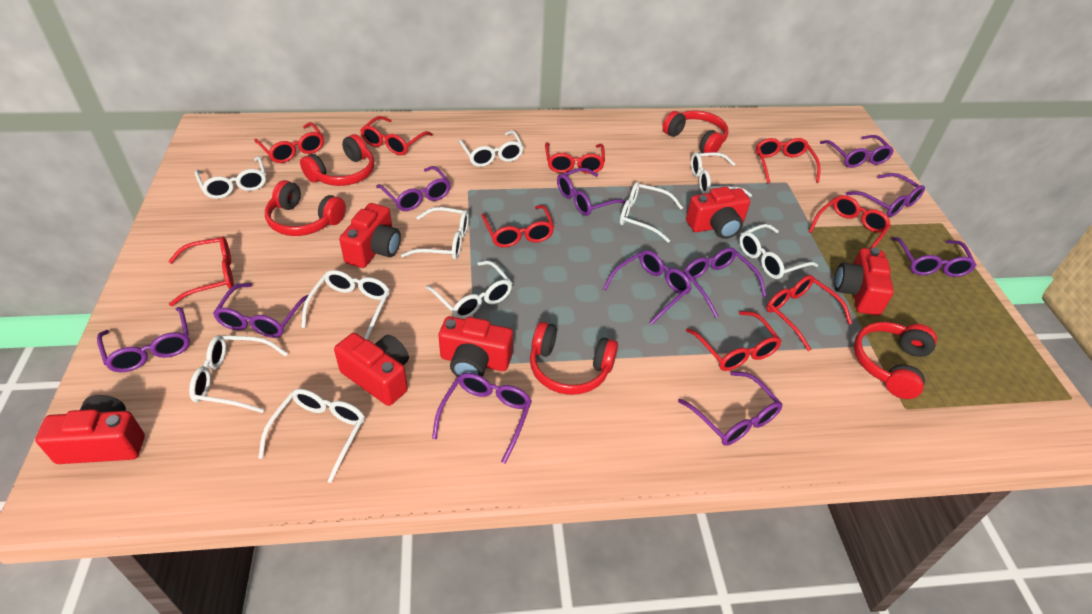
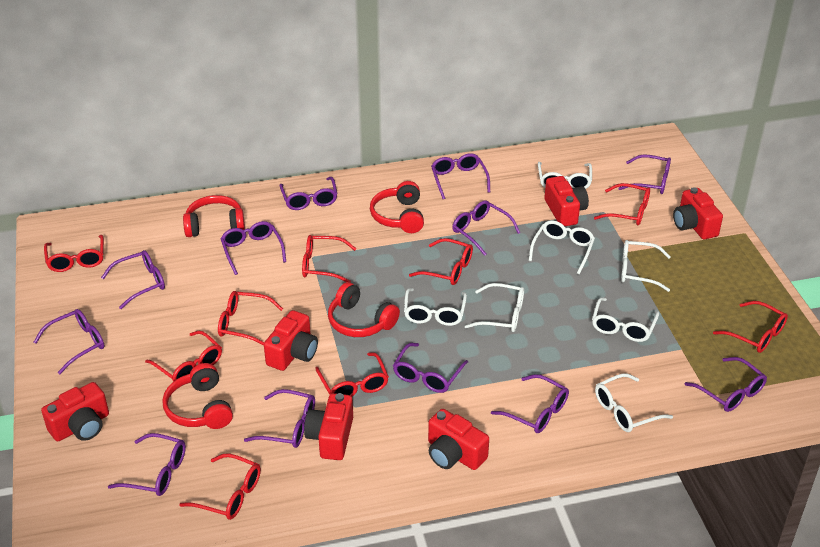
purple glasses: 11 -> 12
red headphones: 5 -> 4
white glasses: 10 -> 7

